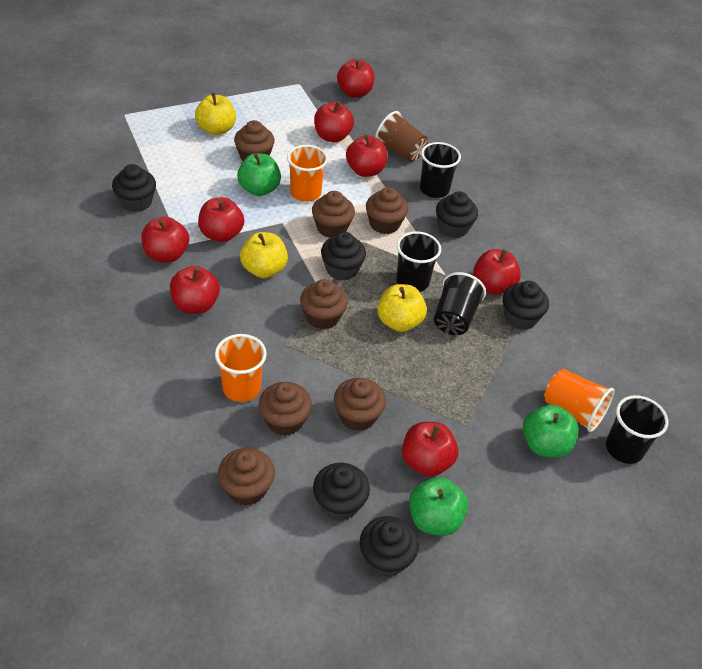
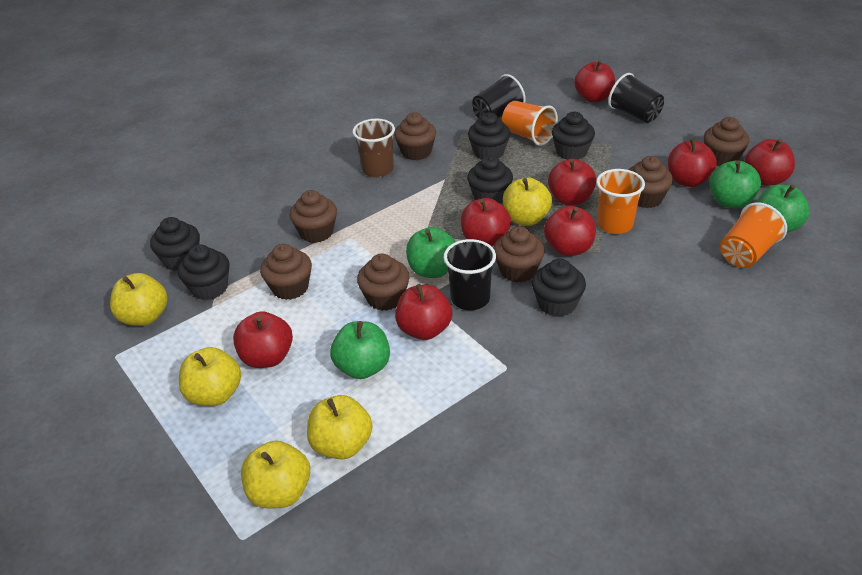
black cup: 4 -> 3
green apple: 3 -> 4
yellow apple: 3 -> 5

